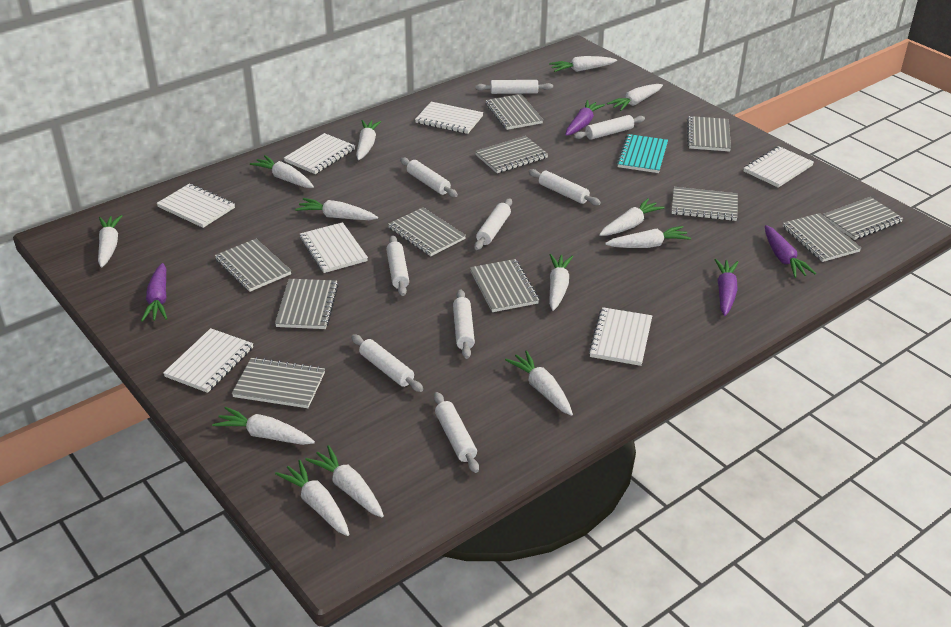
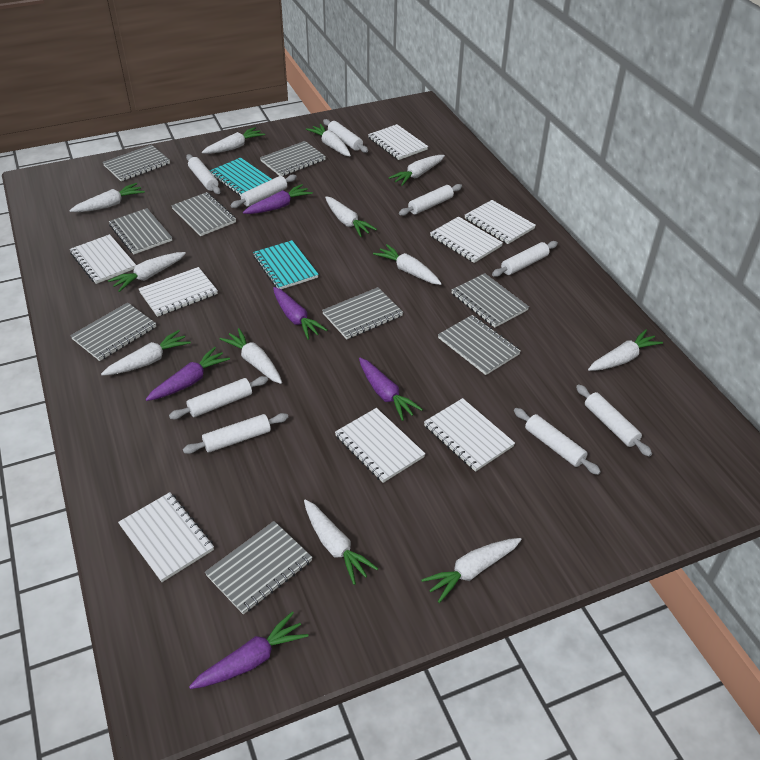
grey notebook: 11 -> 9
purple carrot: 4 -> 5
turquoise notebook: 1 -> 2
white carrot: 13 -> 12
white notebook: 7 -> 8

